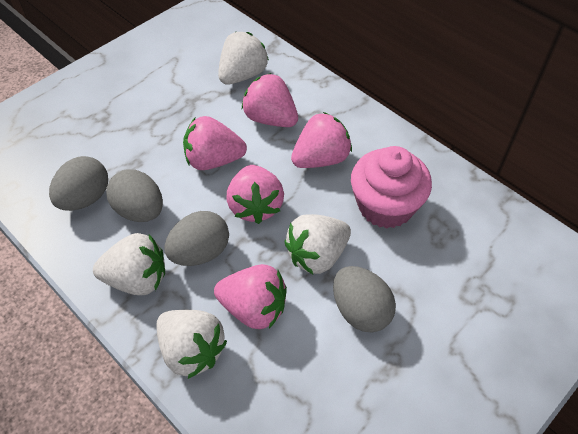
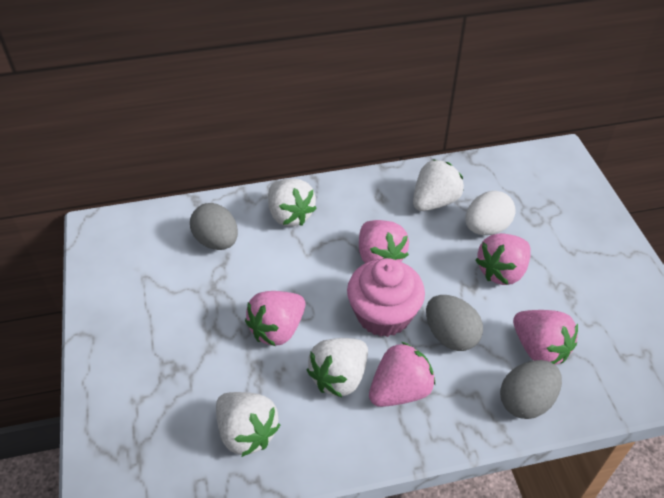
grey egg: 4 -> 3
white egg: 0 -> 1

